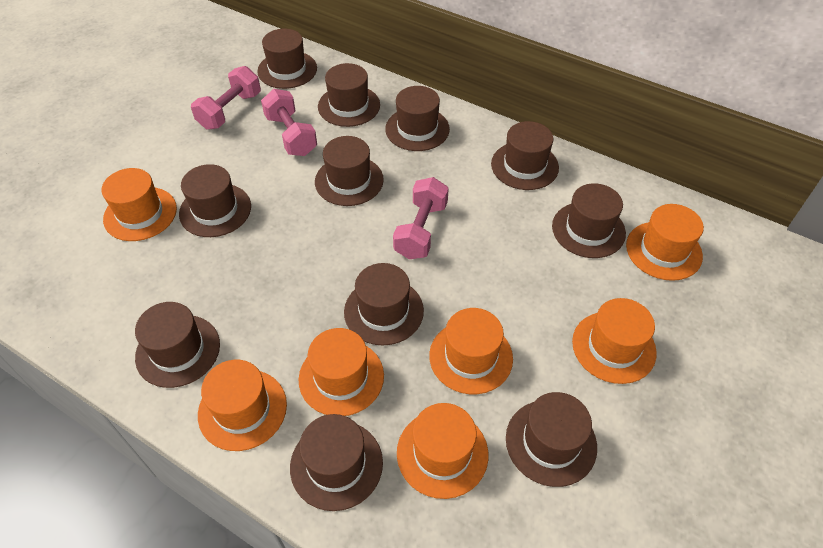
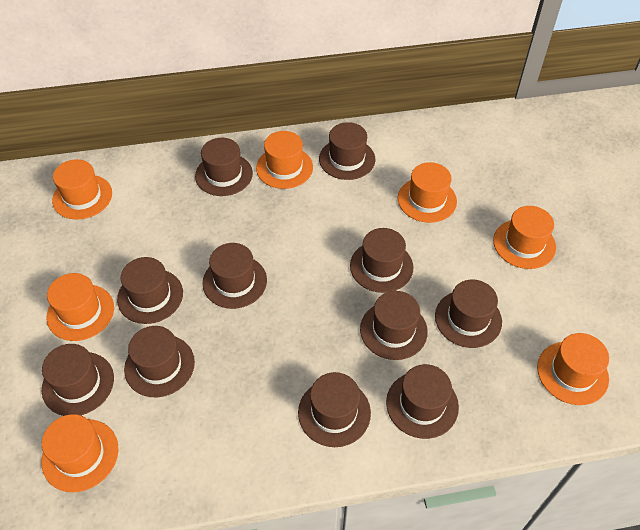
pink dumbbell: 3 -> 0

